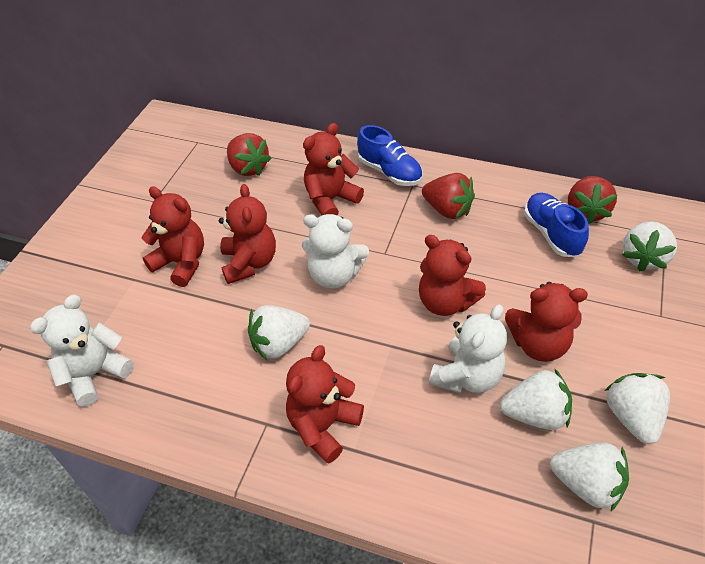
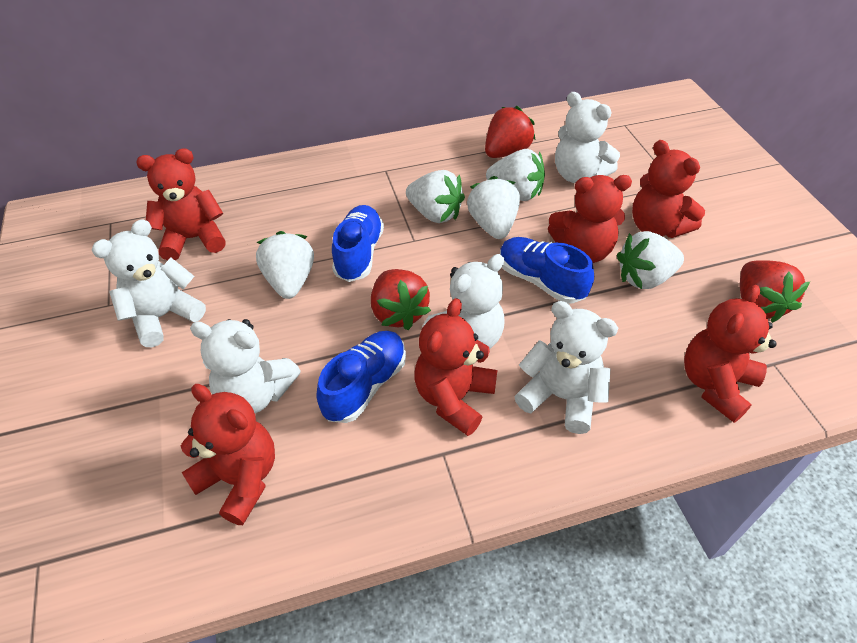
blue shoe: 2 -> 3
white teddy bear: 3 -> 5

